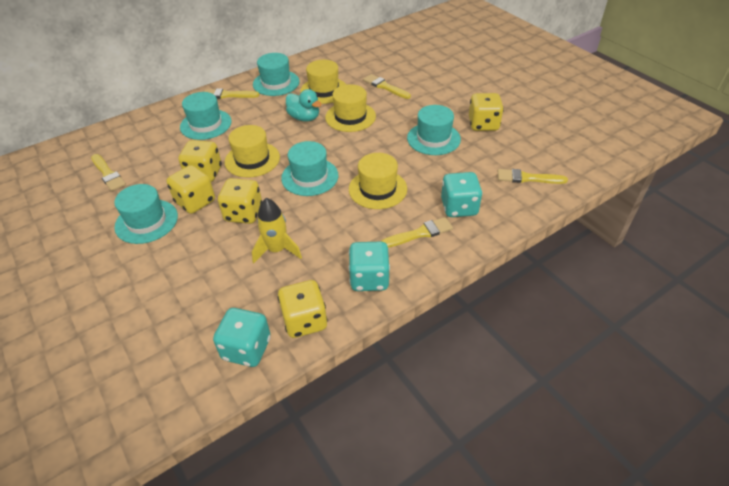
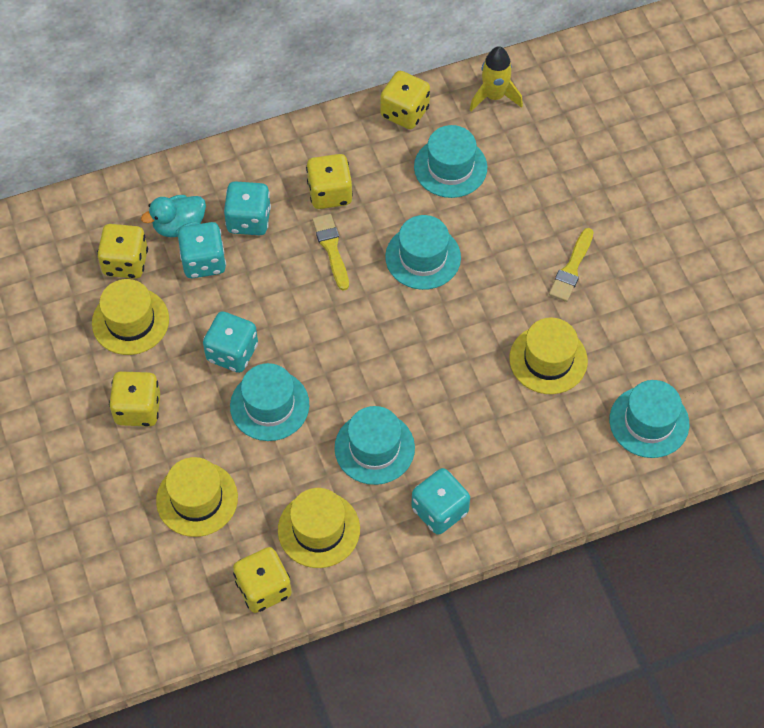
turquoise dice: 3 -> 4
yellow brush: 5 -> 2

